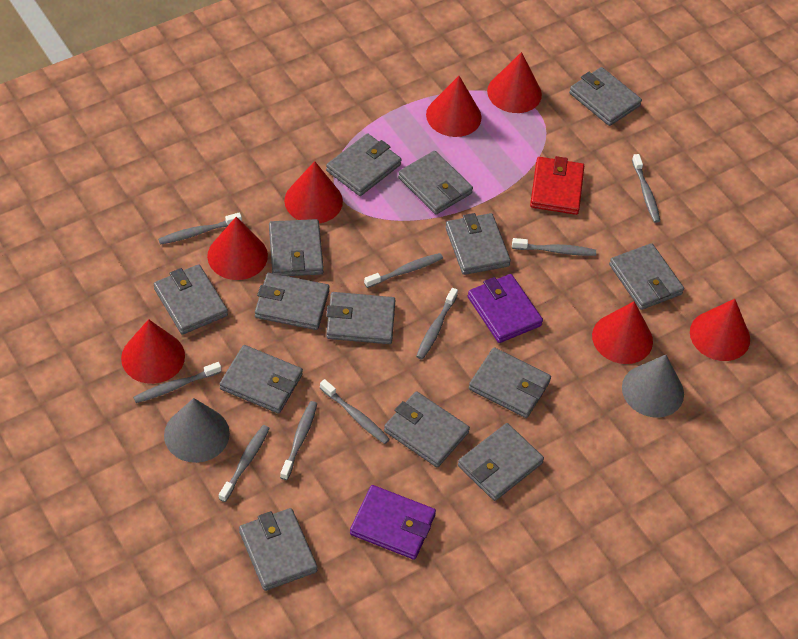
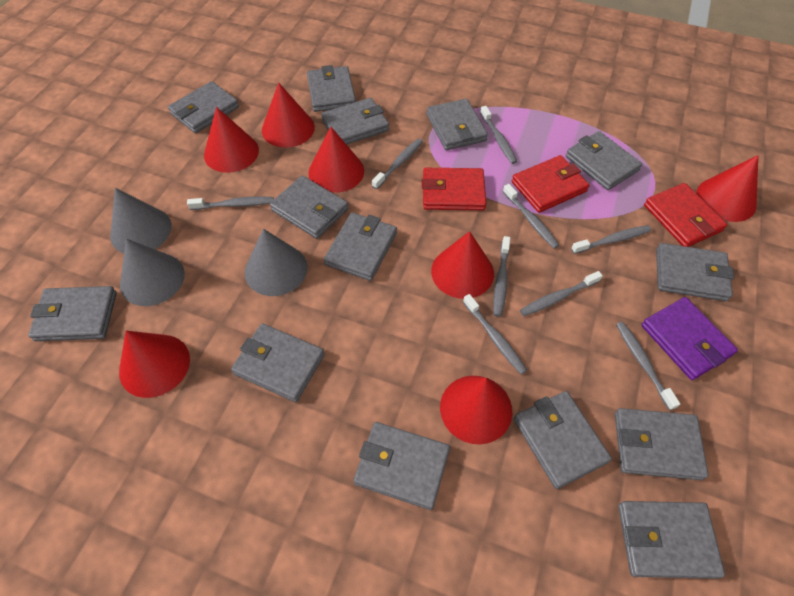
grey cone: 2 -> 3
purple wallet: 2 -> 1
red wallet: 1 -> 3

